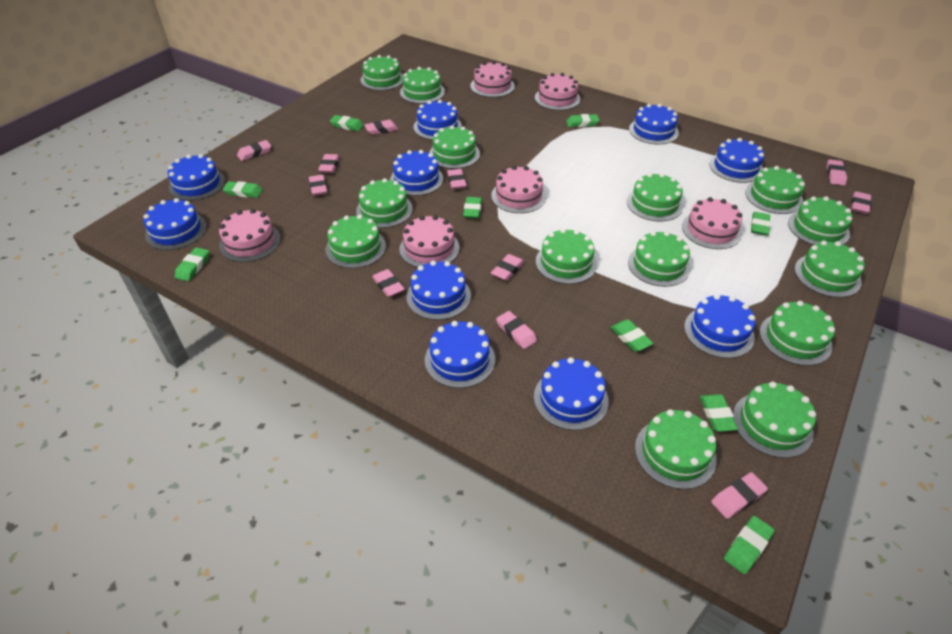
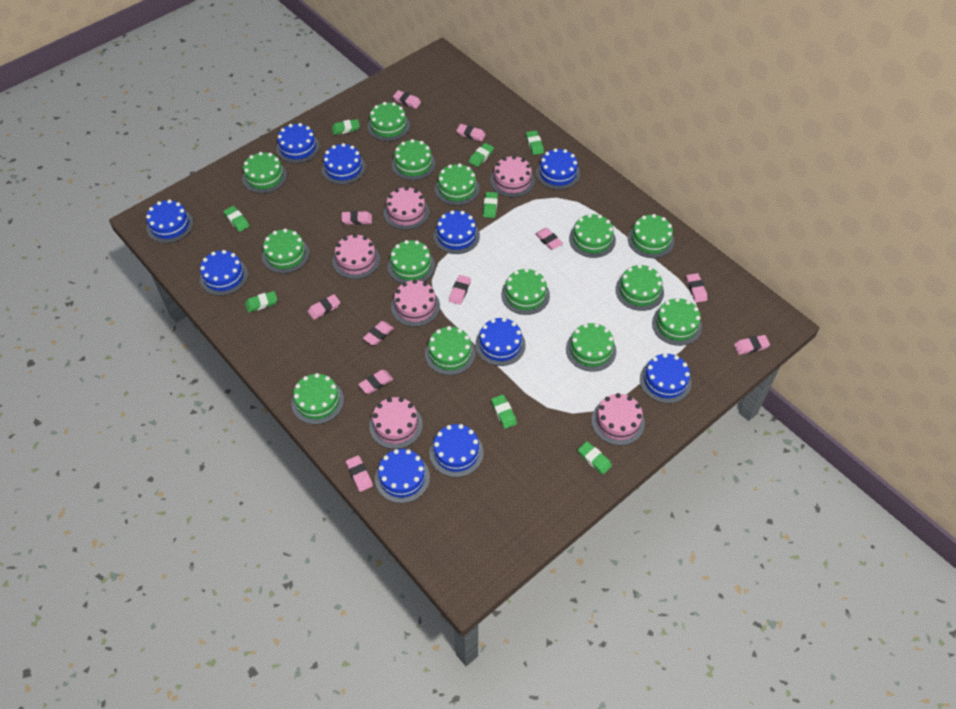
green eraser: 9 -> 8

